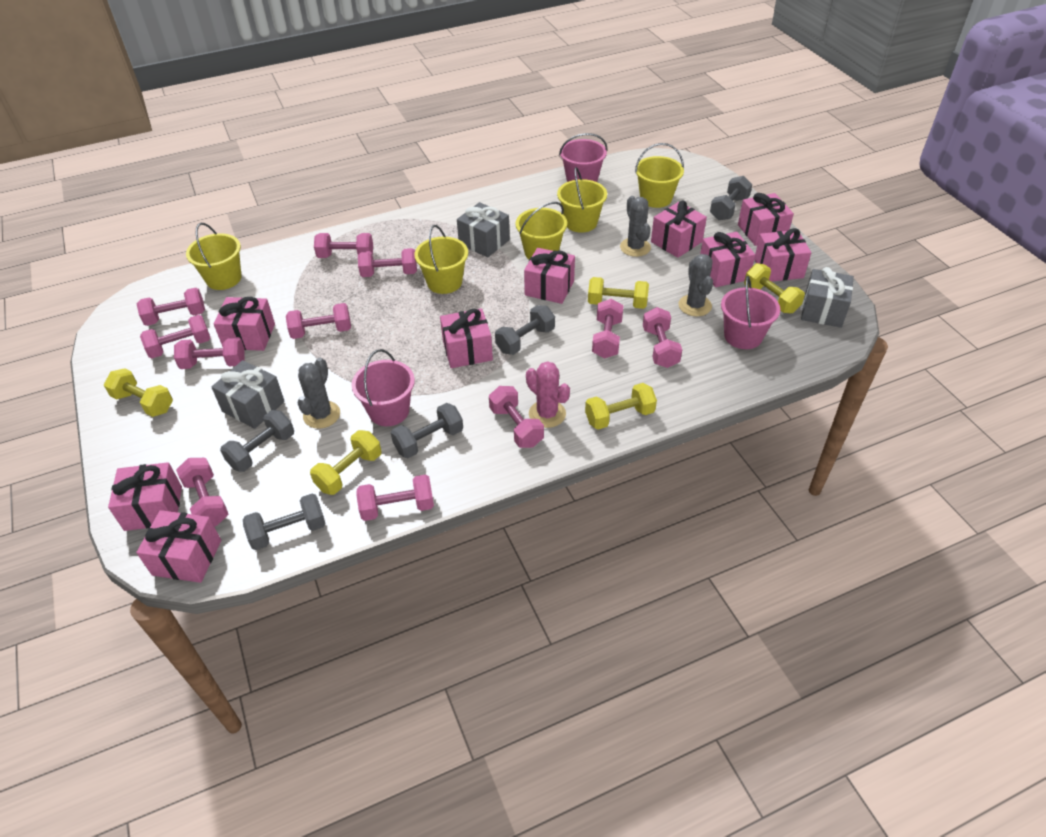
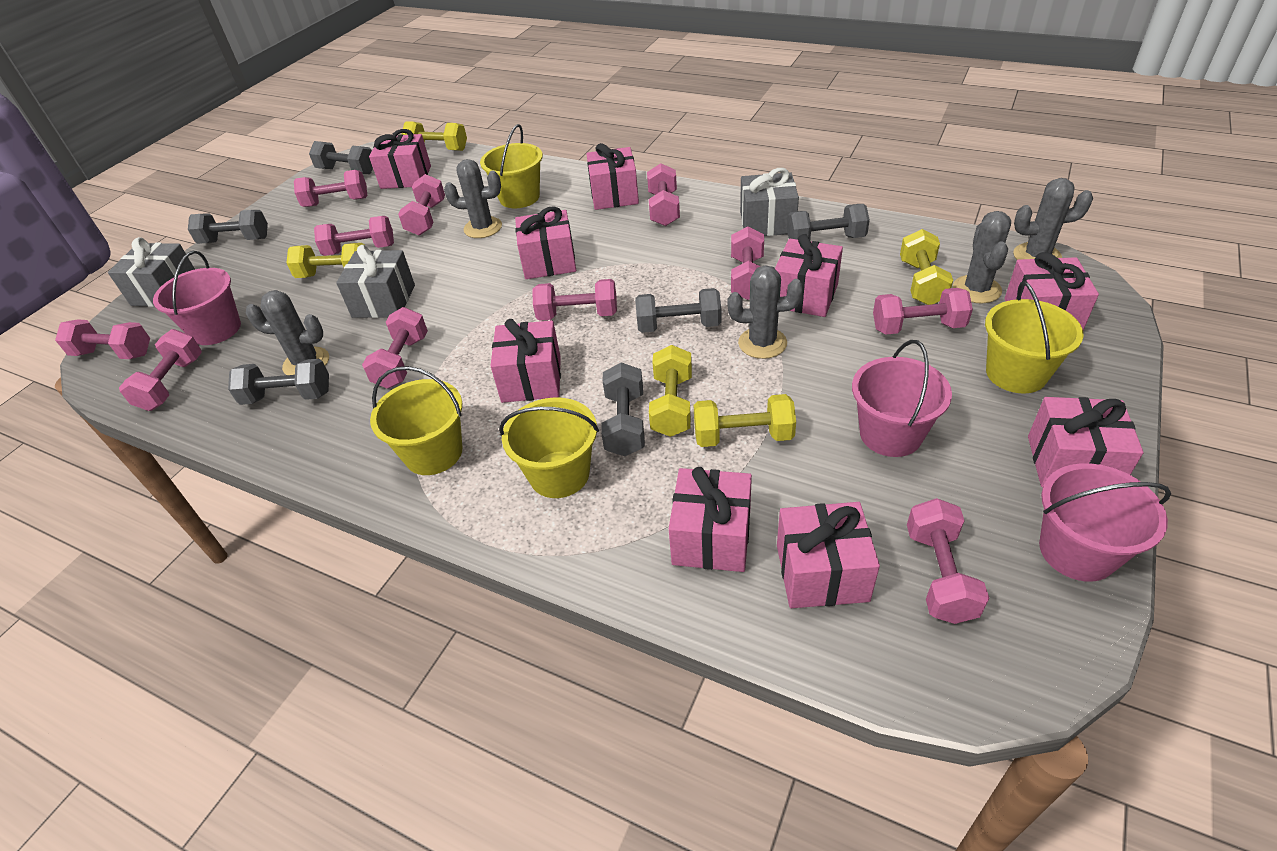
grey cactus: 3 -> 5
grey dumbbell: 5 -> 6
pink cactus: 1 -> 0
yellow bucket: 5 -> 4

